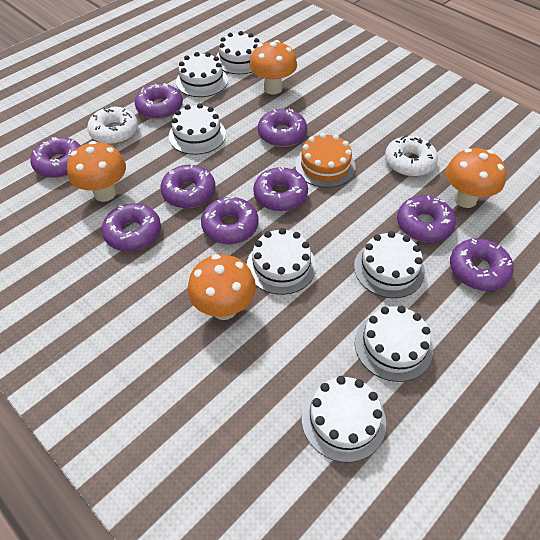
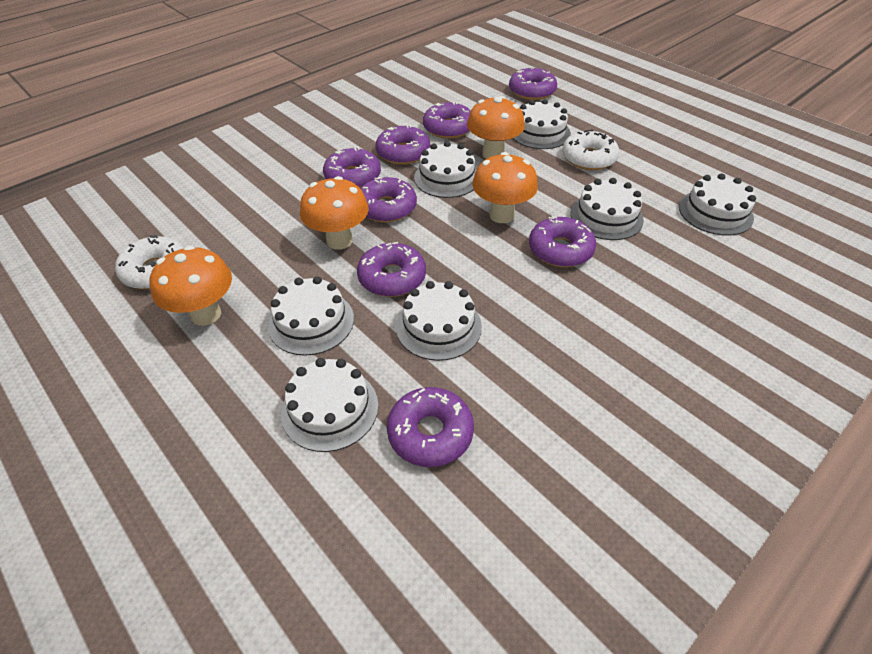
orange cake: 1 -> 0
purple donut: 9 -> 8

